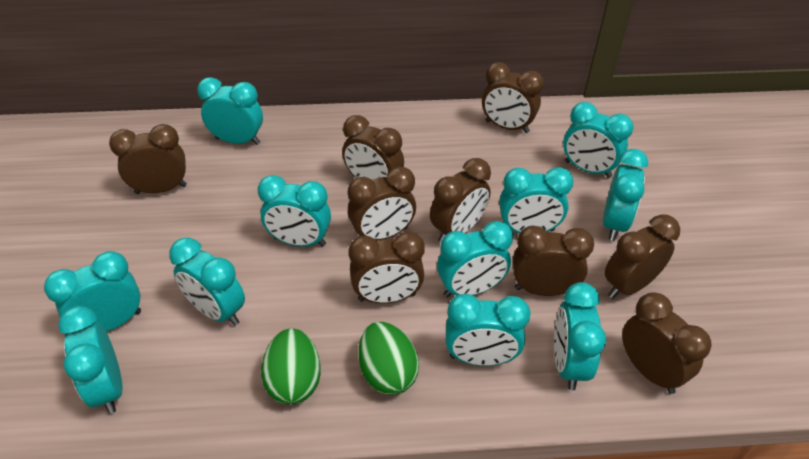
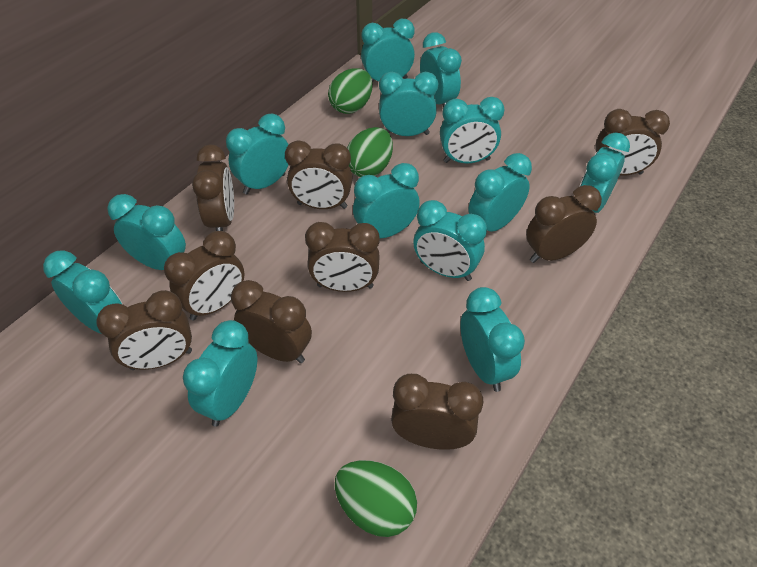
green egg: 2 -> 3
turquoise clock: 11 -> 13

